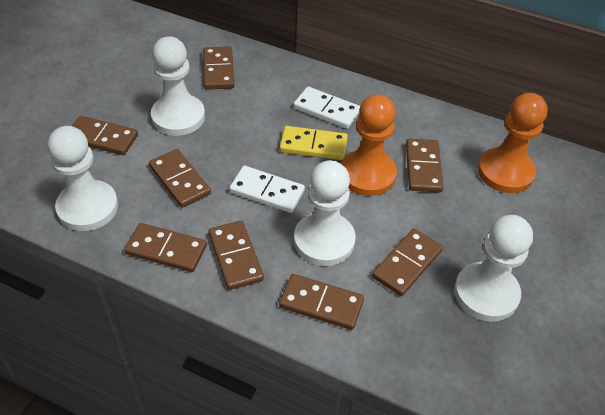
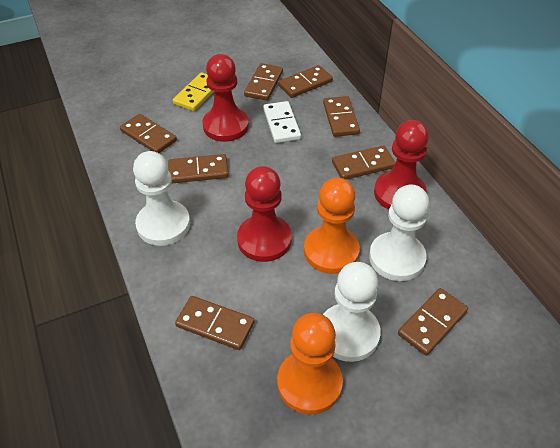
red pawn: 0 -> 3
white domino: 2 -> 1
white pawn: 4 -> 3

